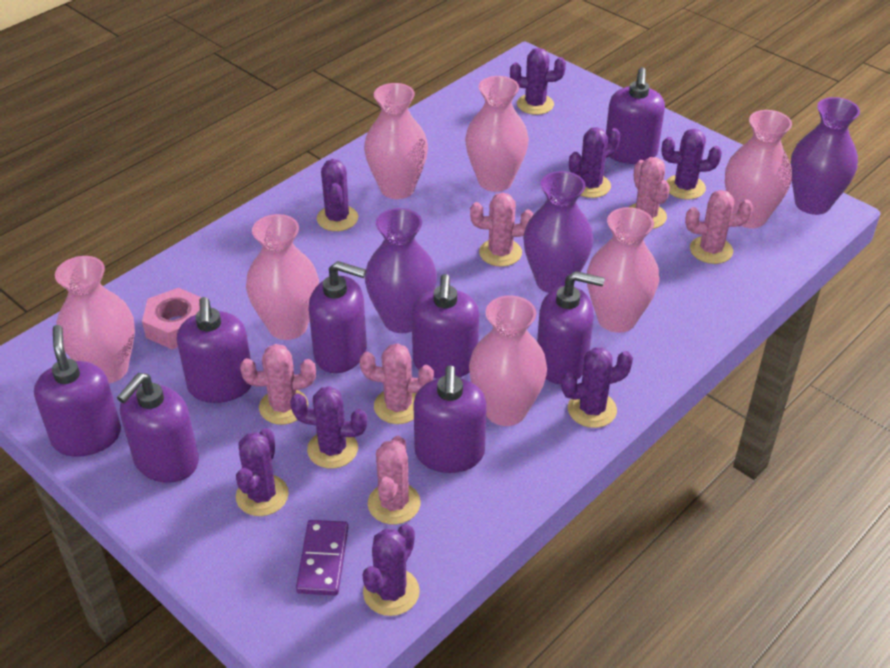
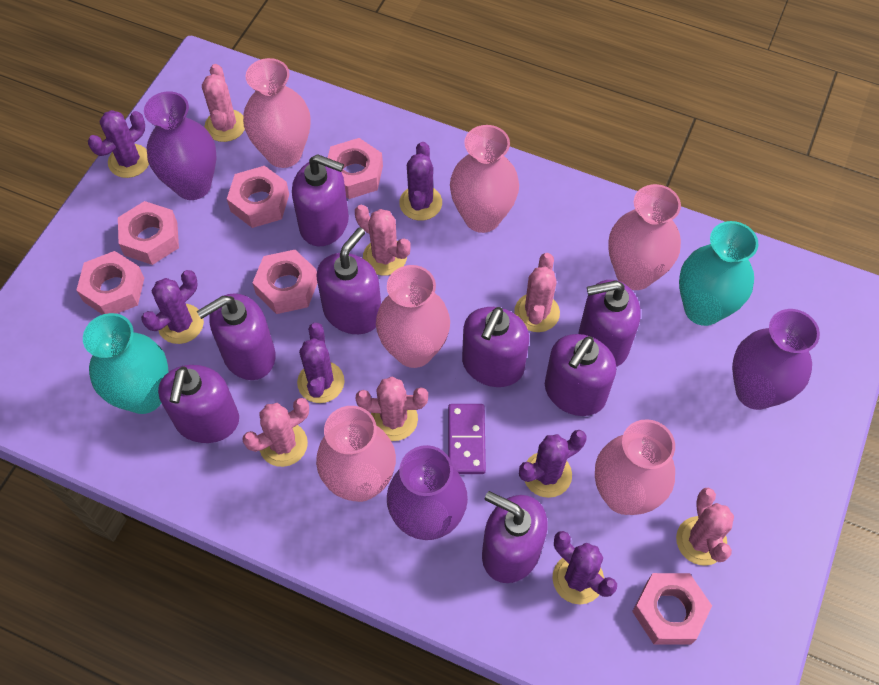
pink nut: 1 -> 6
pink vase: 7 -> 6
purple cactus: 8 -> 6
turquoise vase: 0 -> 2

